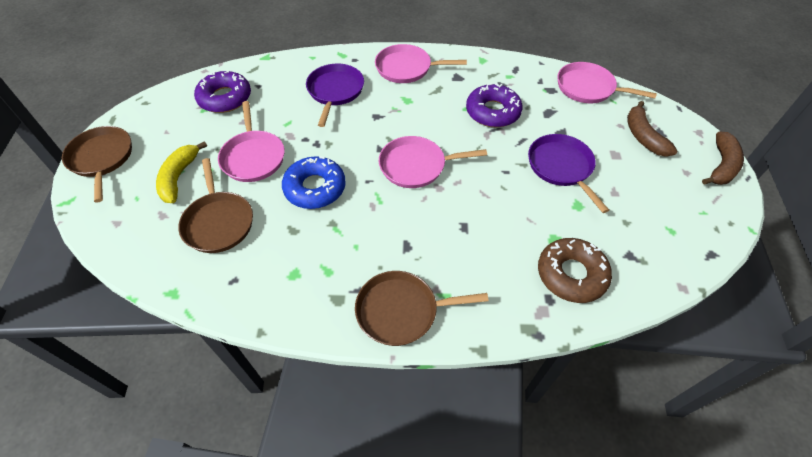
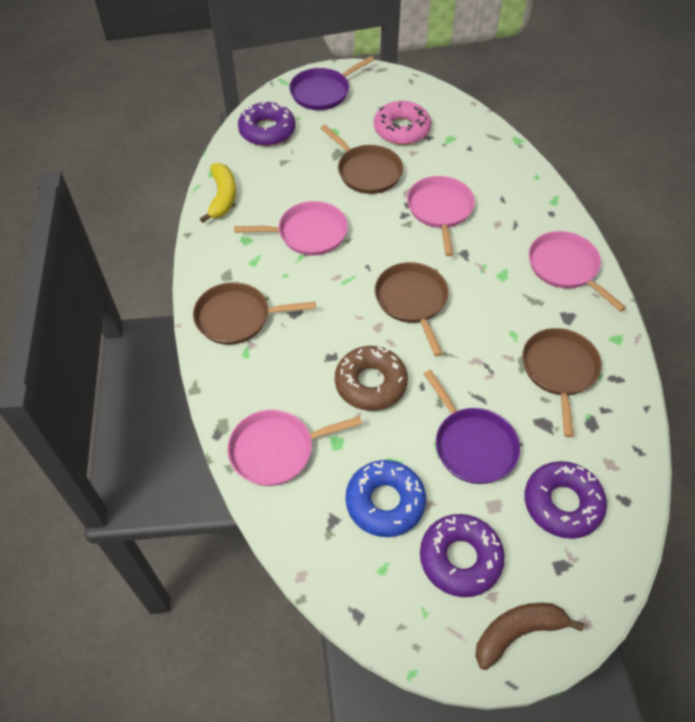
brown banana: 2 -> 1
brown pan: 3 -> 4
pink donut: 0 -> 1
purple donut: 2 -> 3

